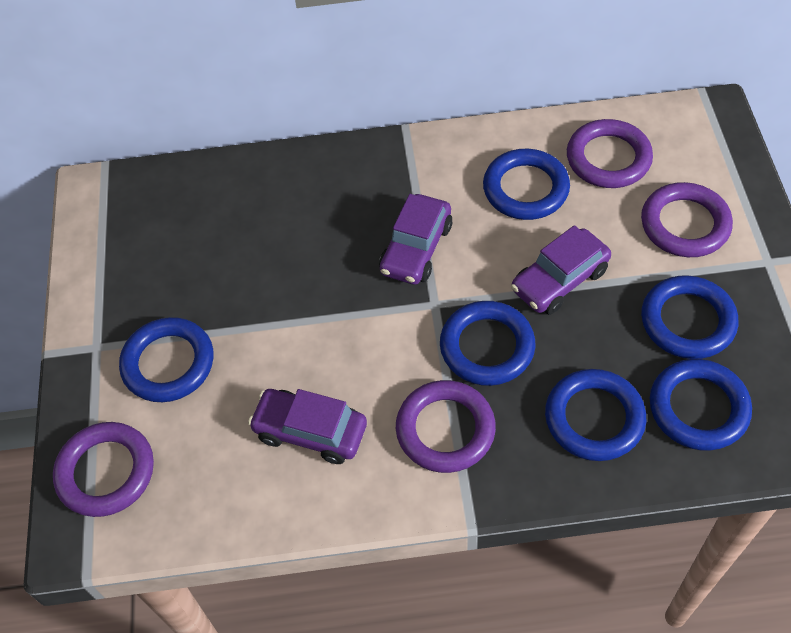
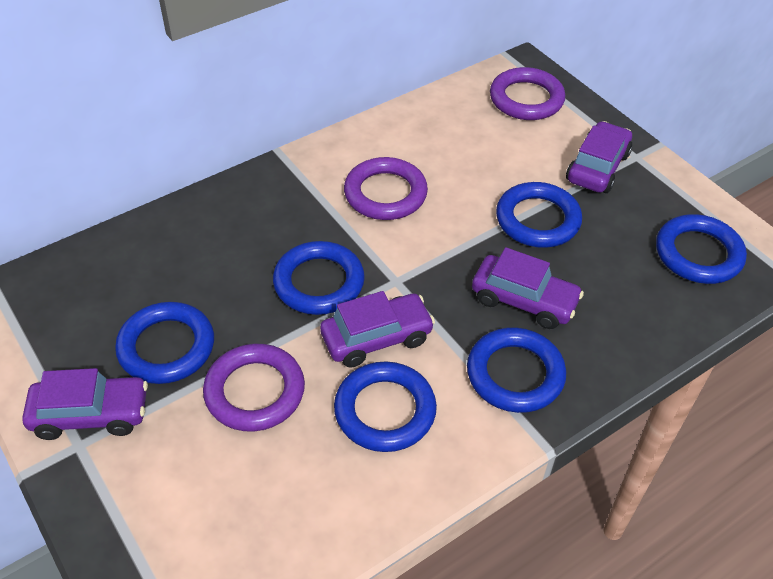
purple car: 3 -> 4
purple ring: 4 -> 3

